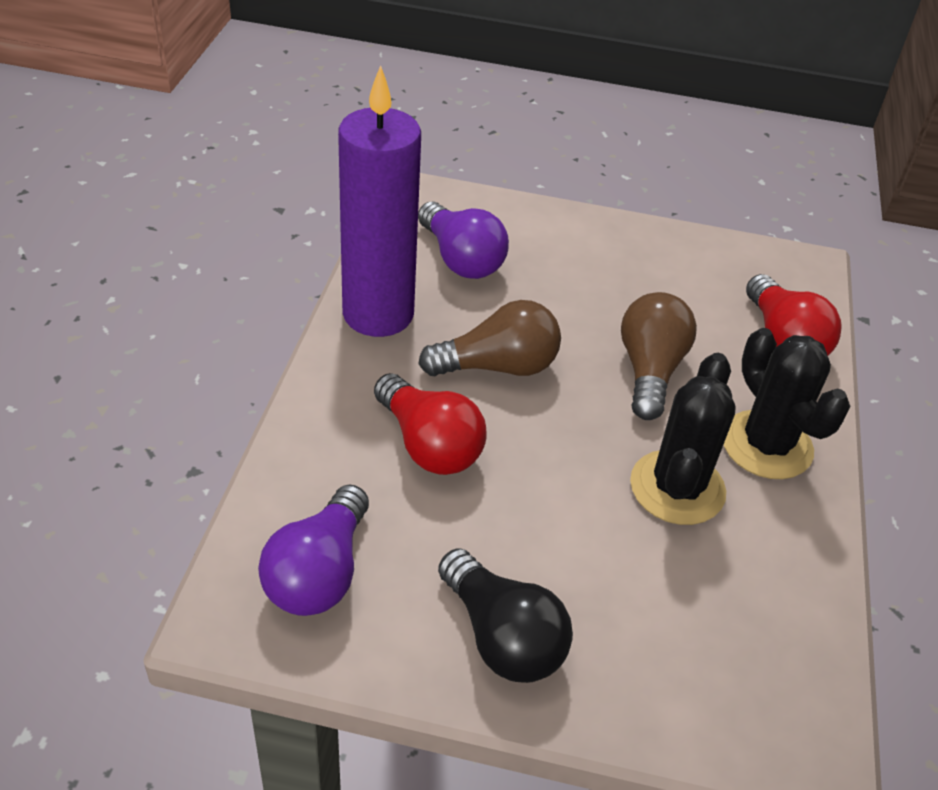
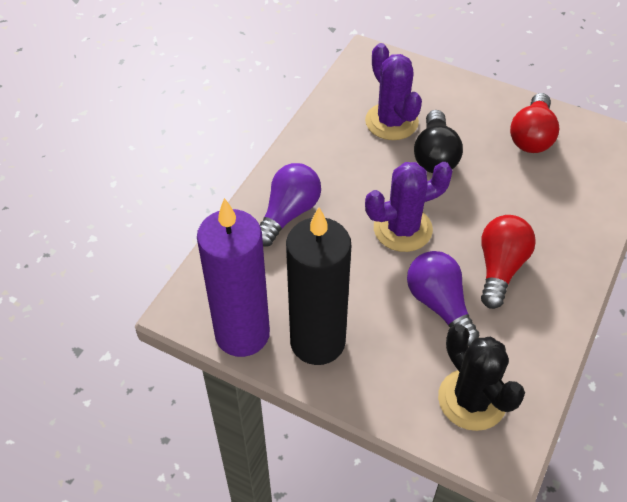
black cactus: 2 -> 1
black candle: 0 -> 1
brown light bulb: 2 -> 0
purple cactus: 0 -> 2

